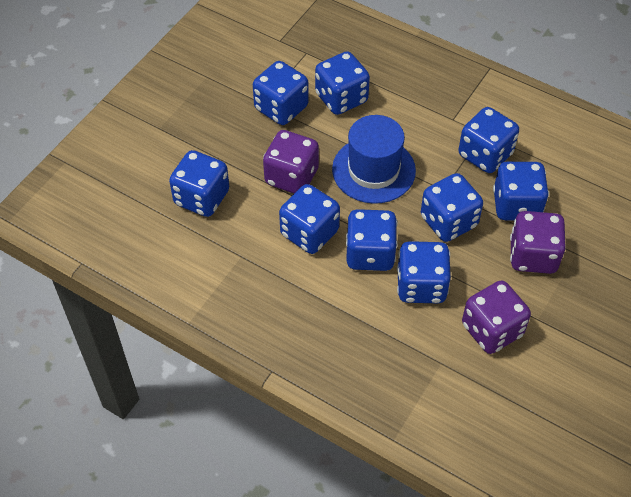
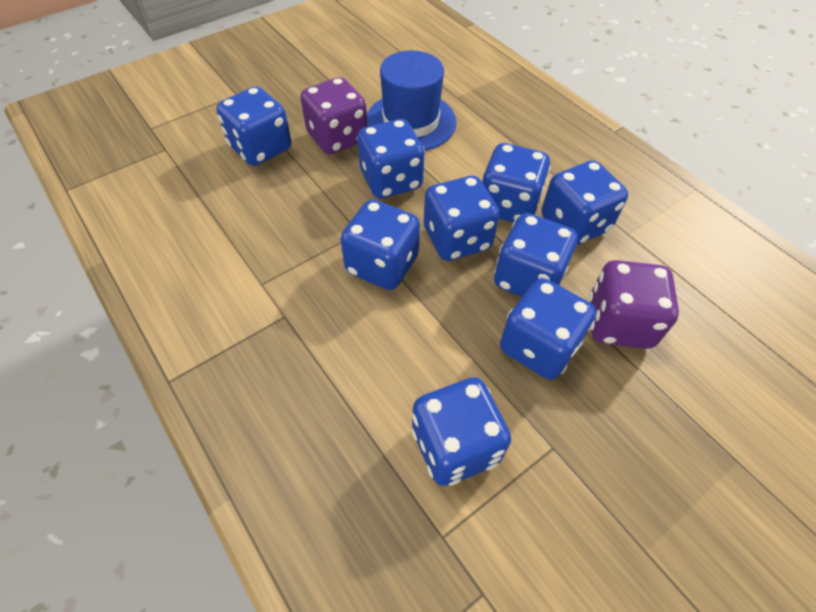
purple dice: 3 -> 2

